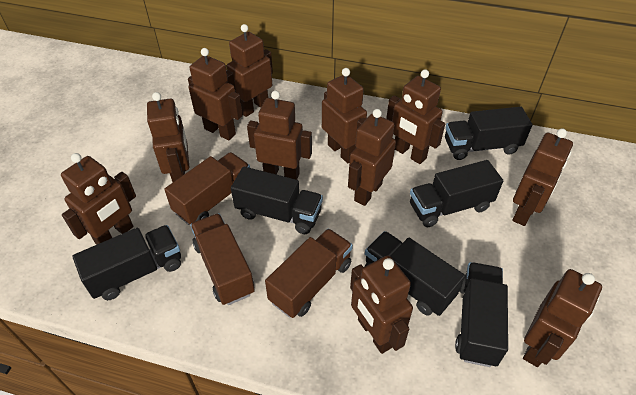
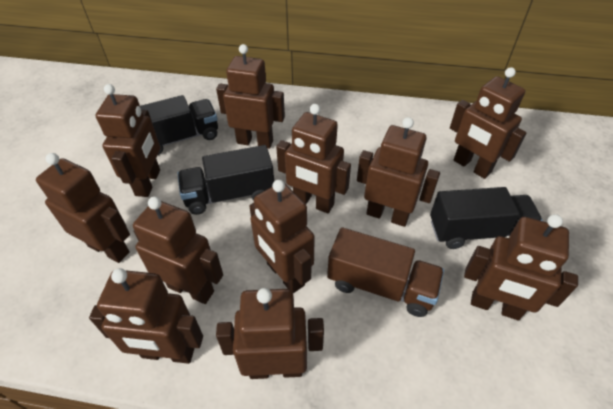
black truck: 6 -> 3
brown truck: 3 -> 1

